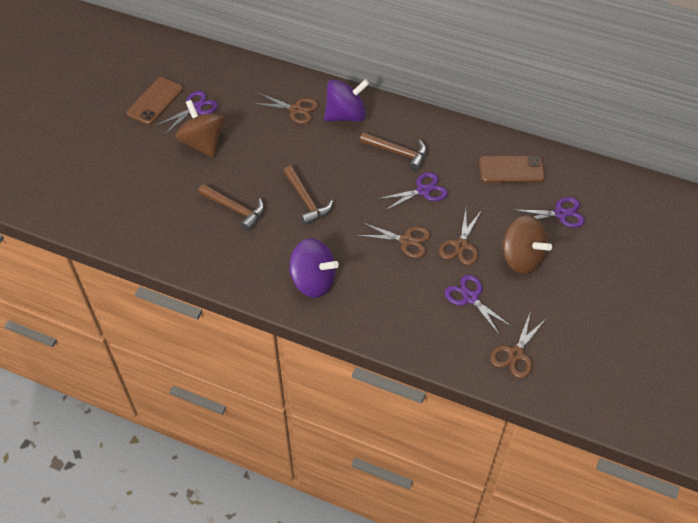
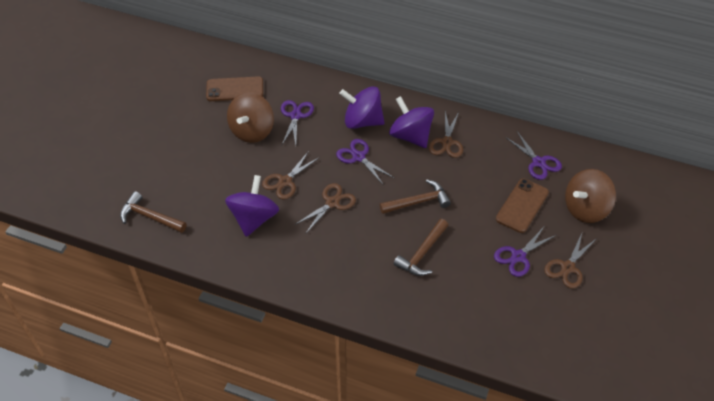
purple spinning top: 2 -> 3

